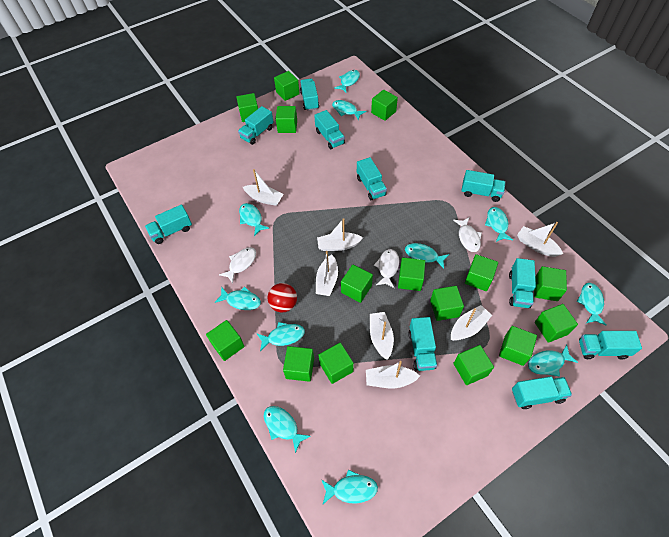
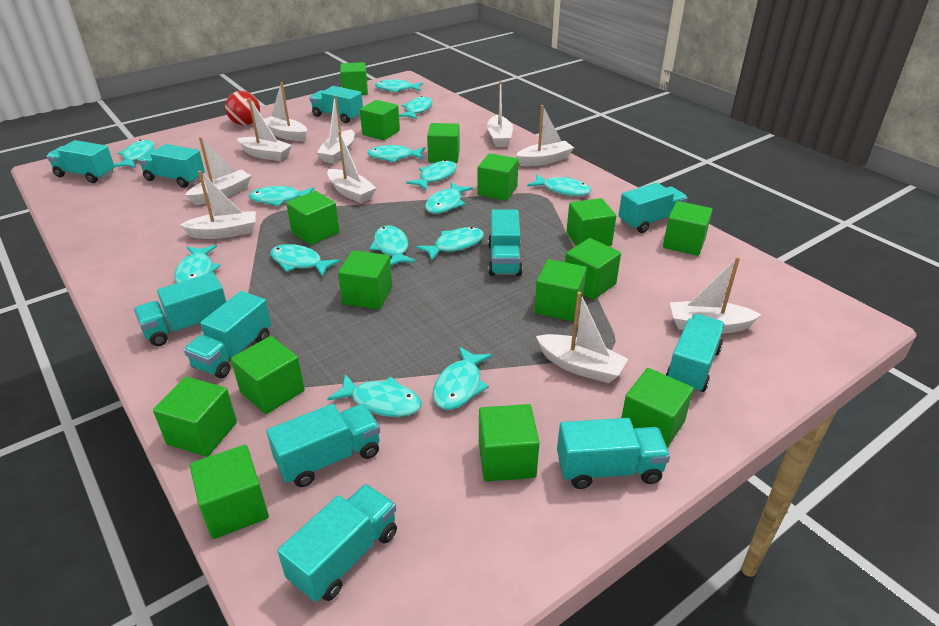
turquoise fish: 11 -> 14
turquoise truck: 10 -> 11
white boat: 7 -> 10
white fish: 3 -> 0

